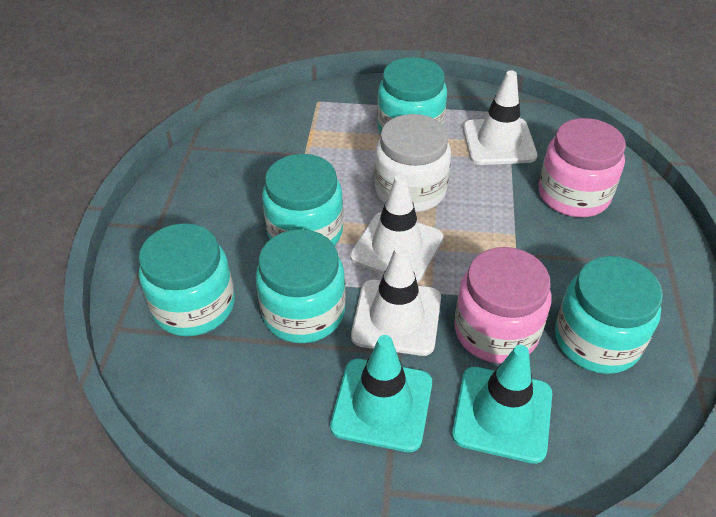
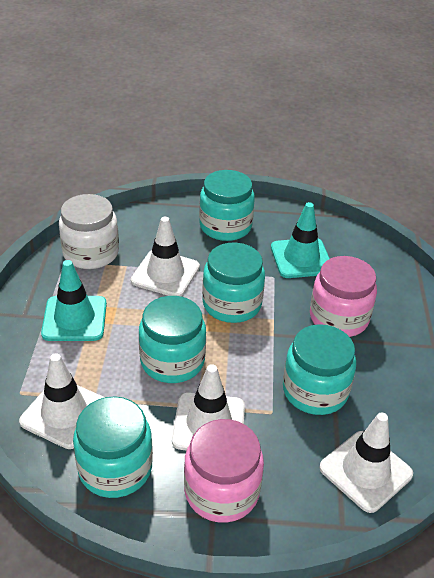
white traffic cone: 3 -> 4

